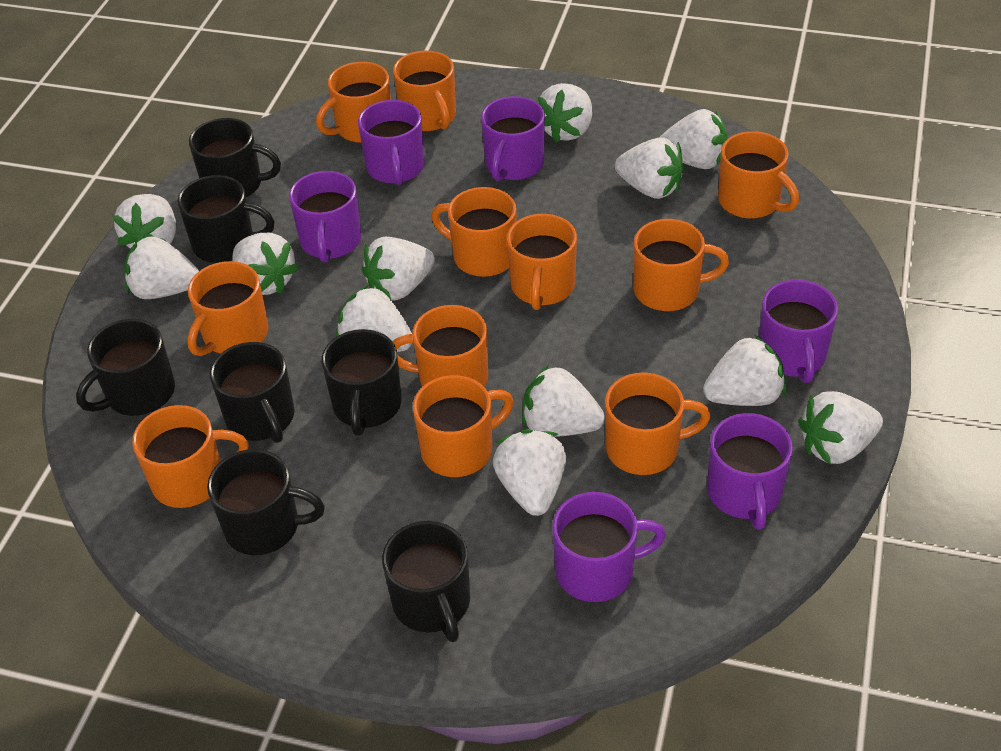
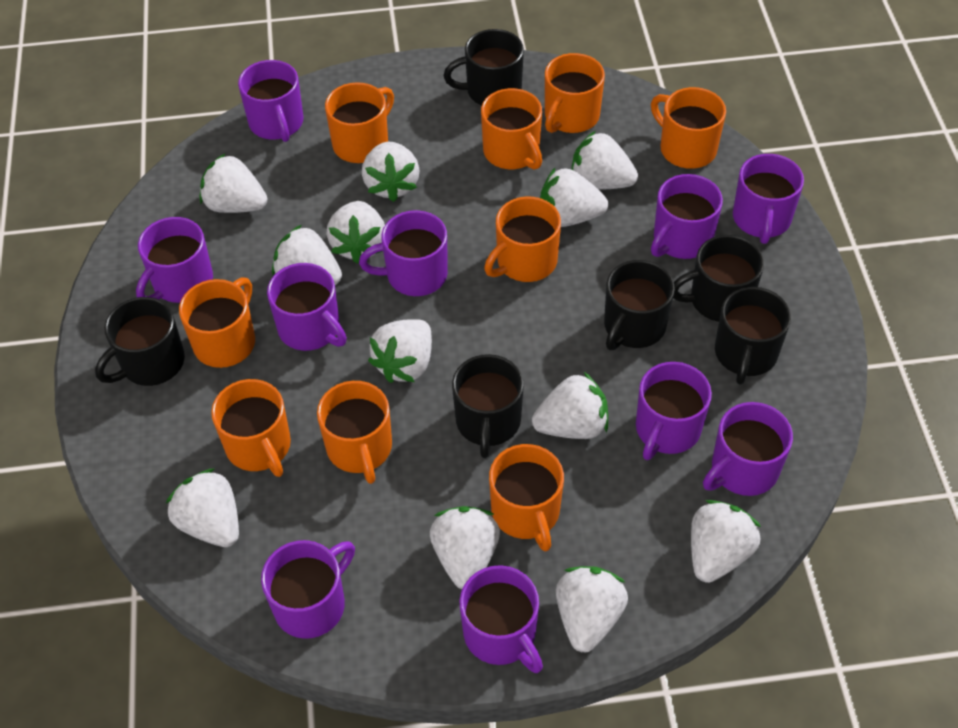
black mug: 7 -> 6
orange mug: 11 -> 9
purple mug: 6 -> 10

